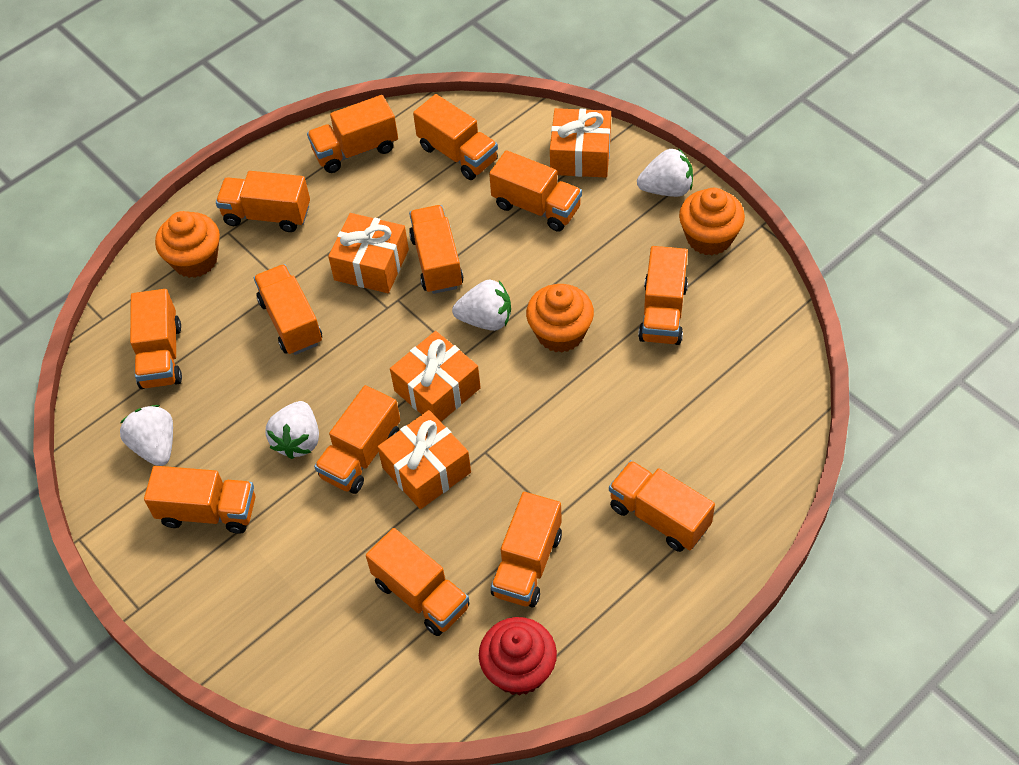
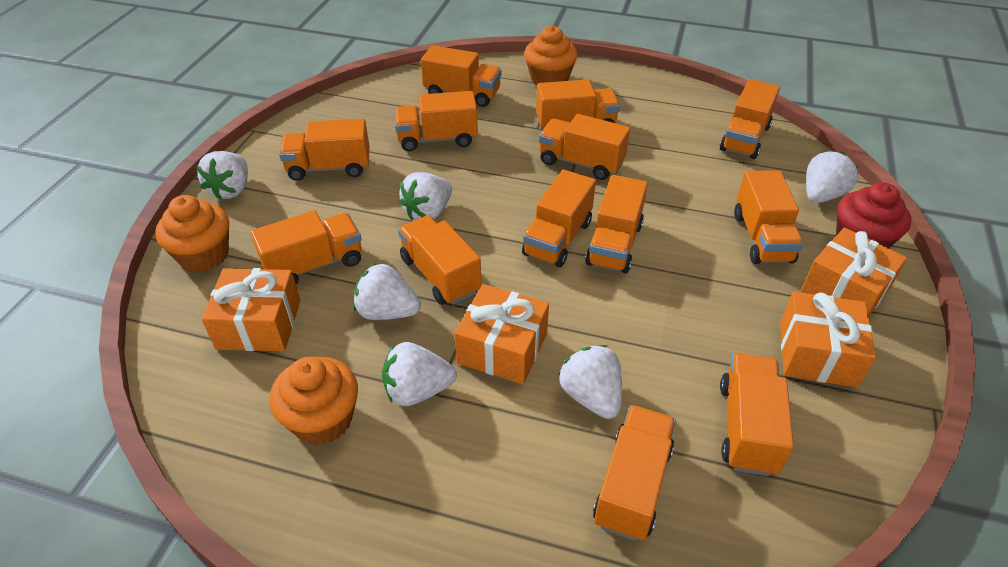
white strawberry: 4 -> 6

